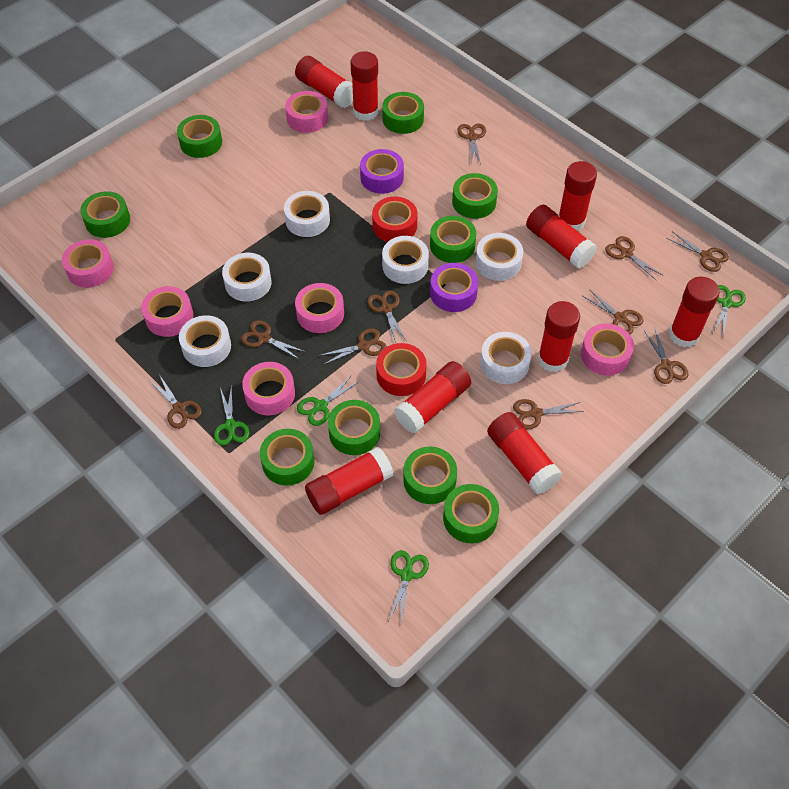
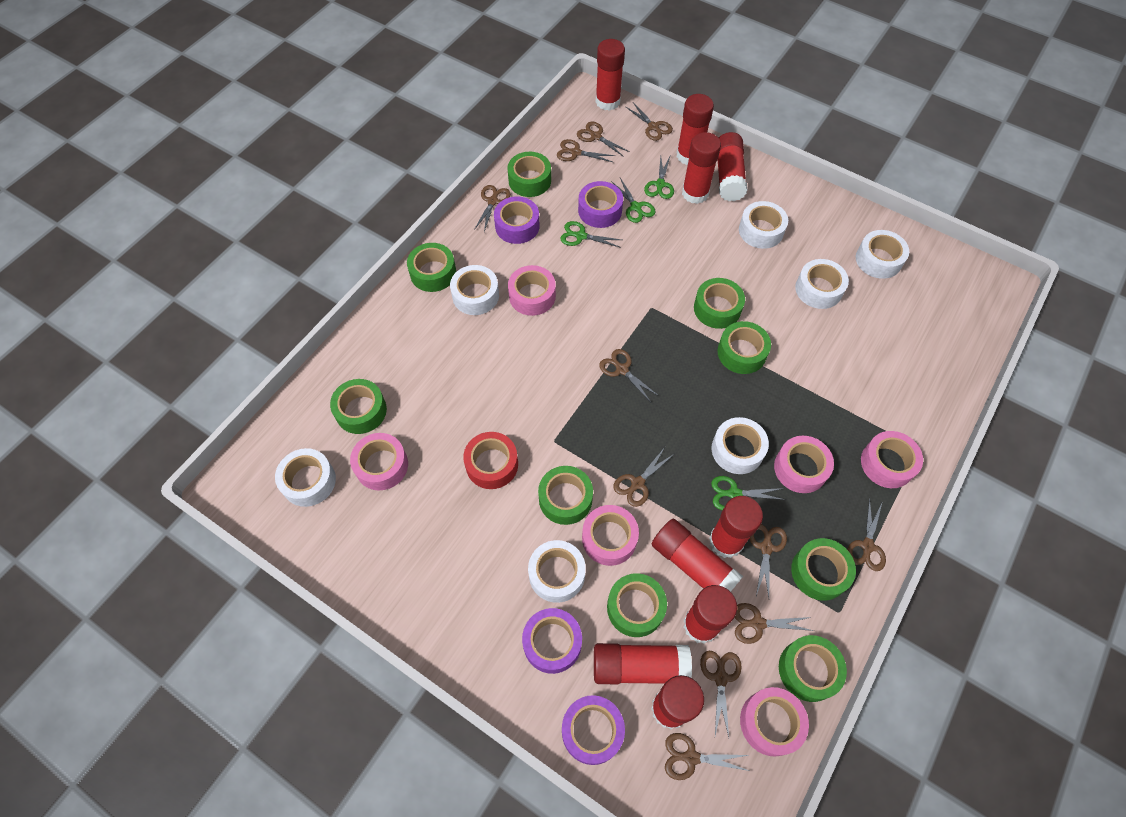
brown scissors: 10 -> 11
purple tape: 2 -> 4
red tape: 2 -> 1
white tape: 6 -> 7

